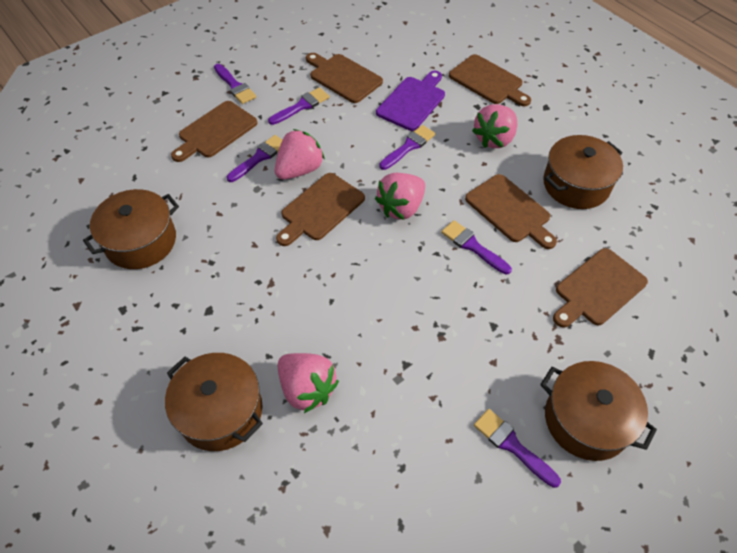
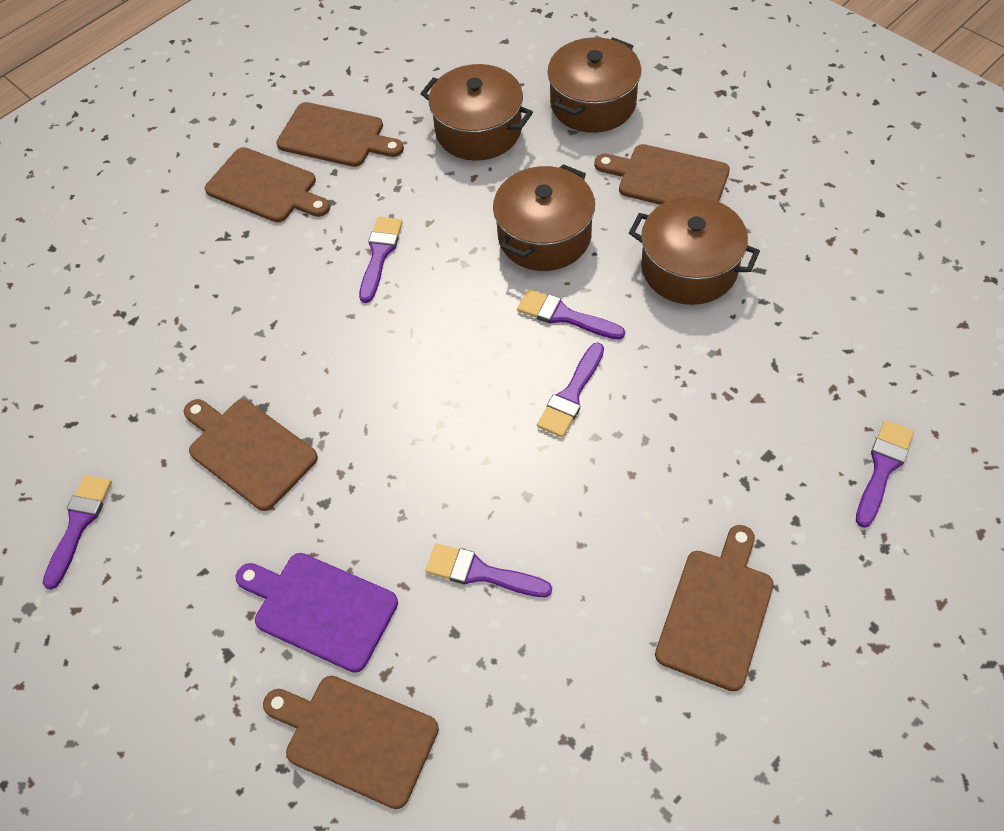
pink strawberry: 4 -> 0

